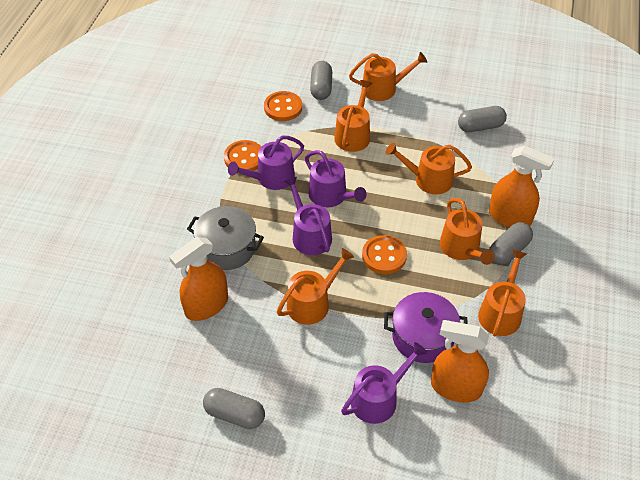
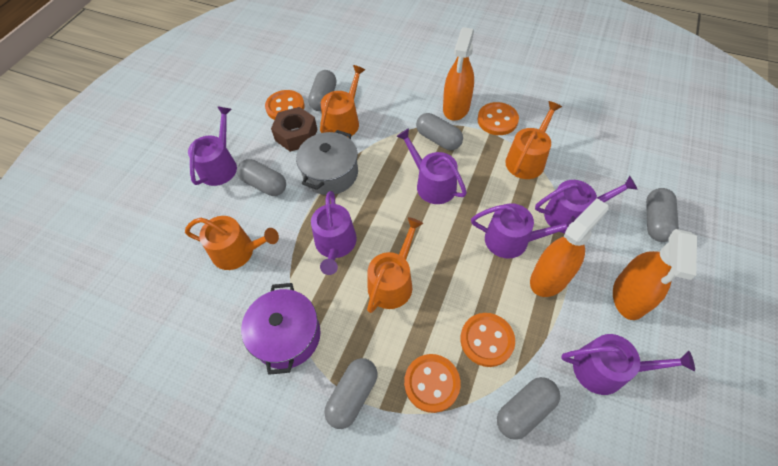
brown nut: 0 -> 1
grey capsule: 4 -> 6
orange button: 3 -> 4
orange watering can: 6 -> 4
purple watering can: 4 -> 6

